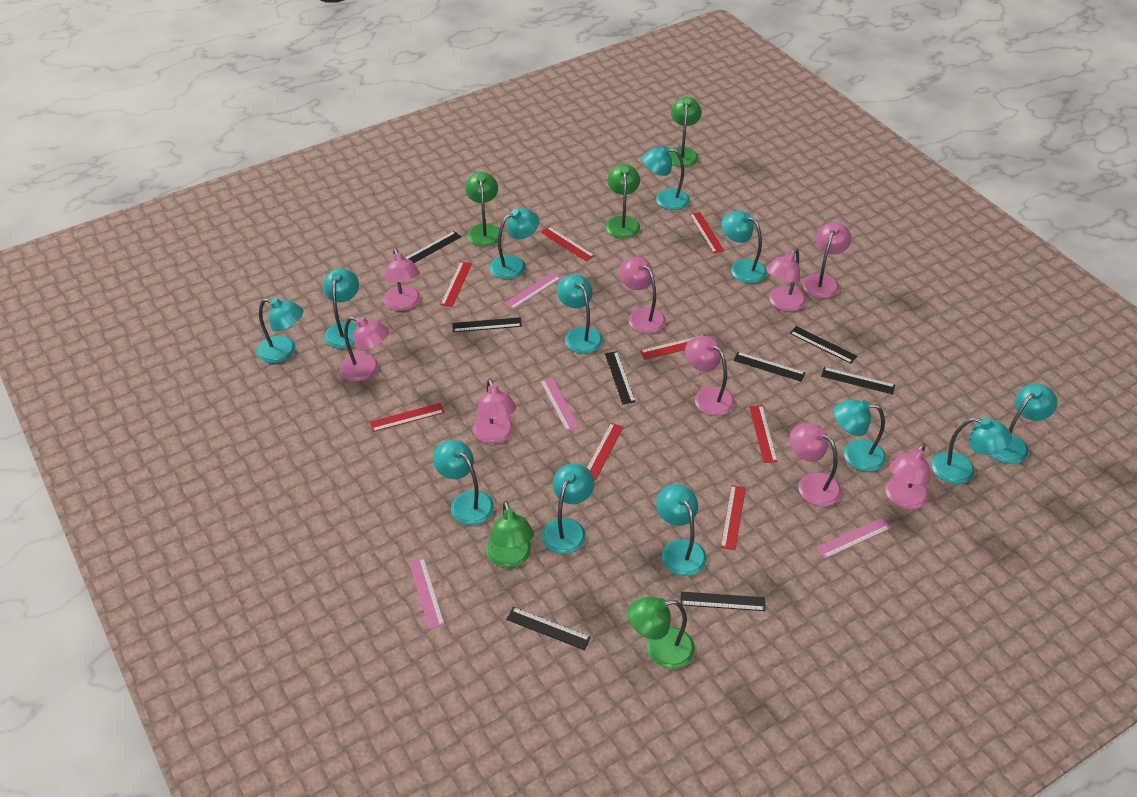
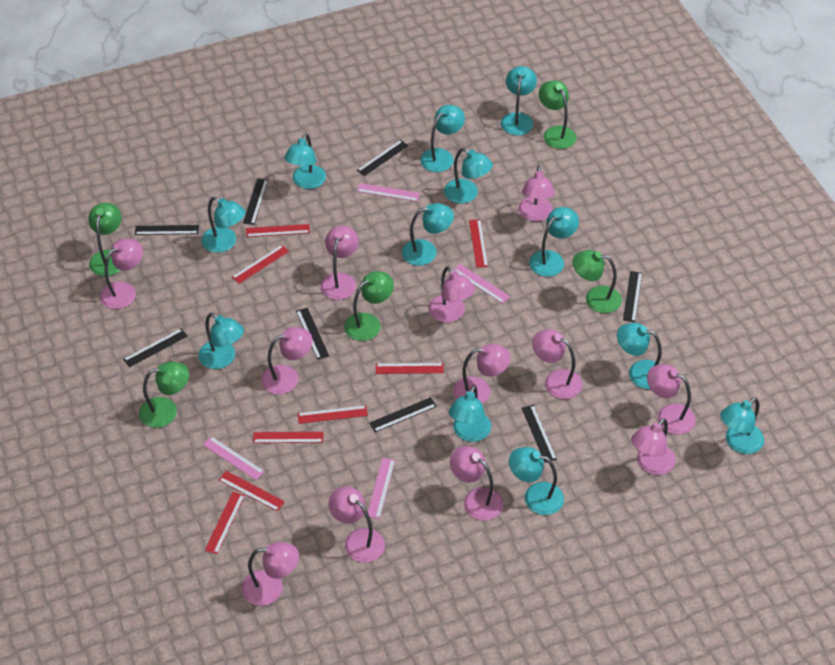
pink lamp: 9 -> 12

